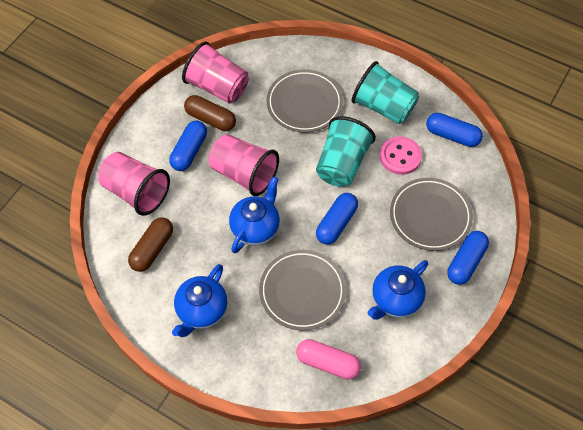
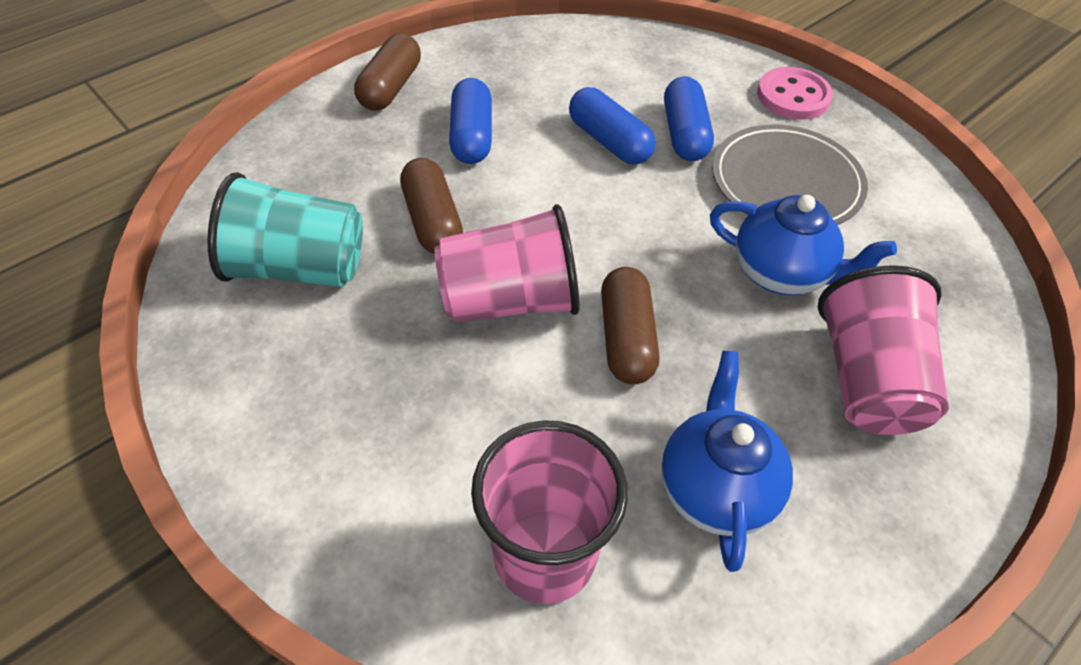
blue capsule: 4 -> 3
blue teapot: 3 -> 2
brown capsule: 2 -> 3
grey plate: 3 -> 1
pink capsule: 1 -> 0
turquoise cup: 2 -> 1

